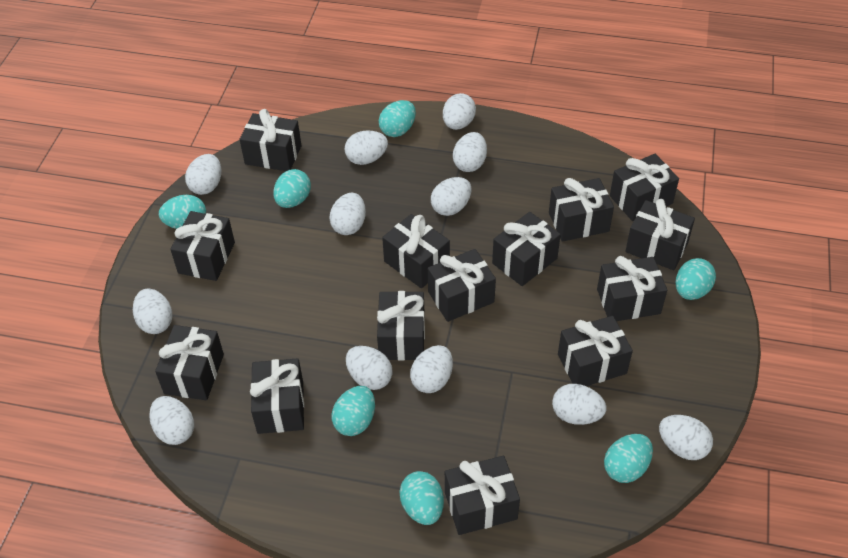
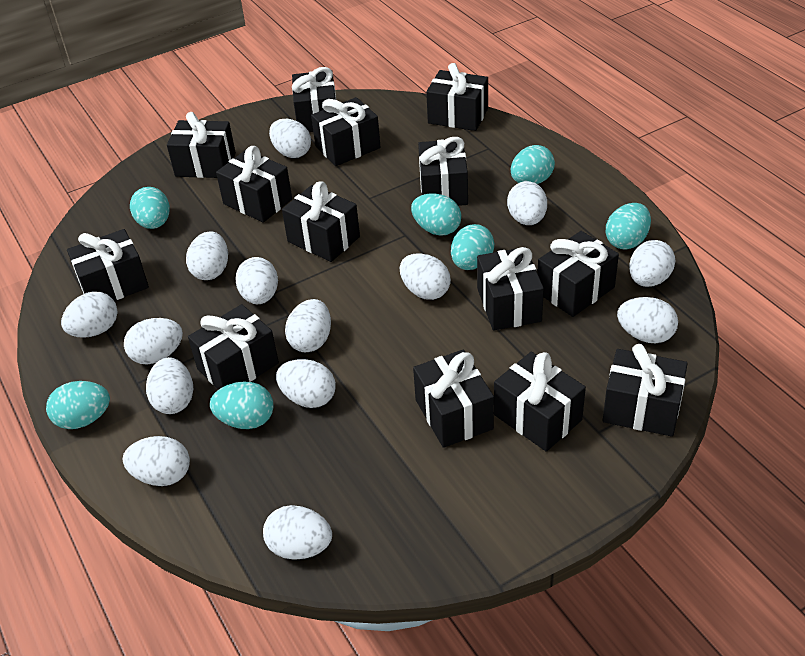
white egg: 12 -> 14

